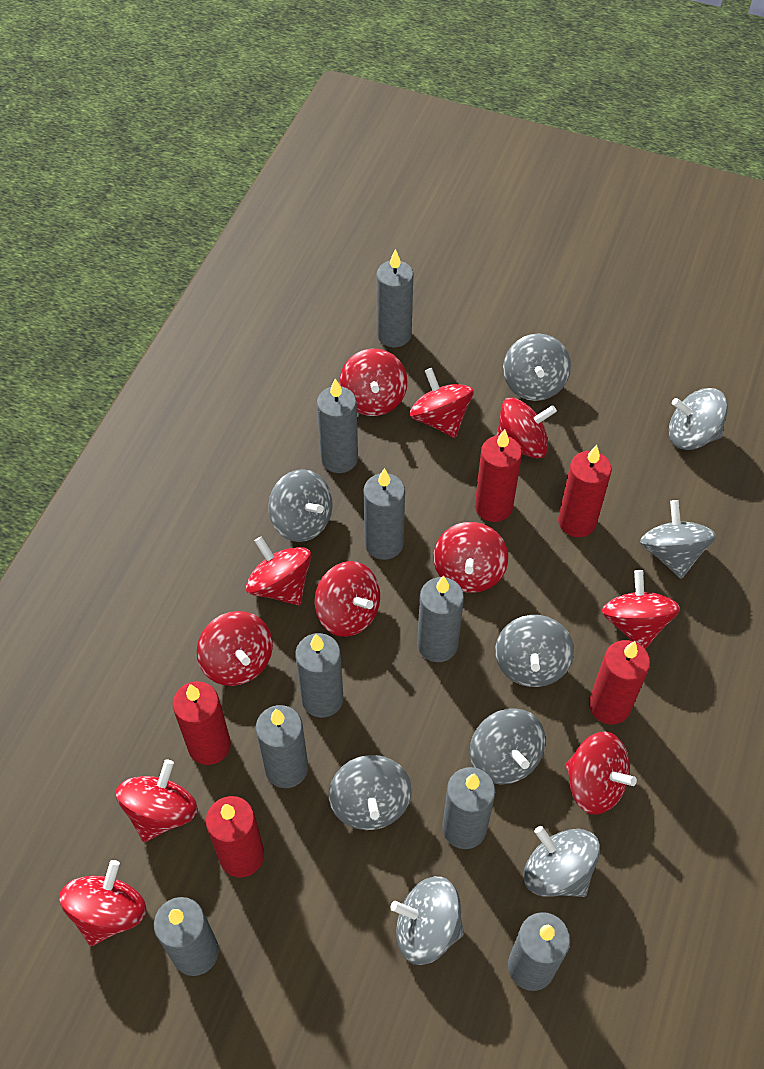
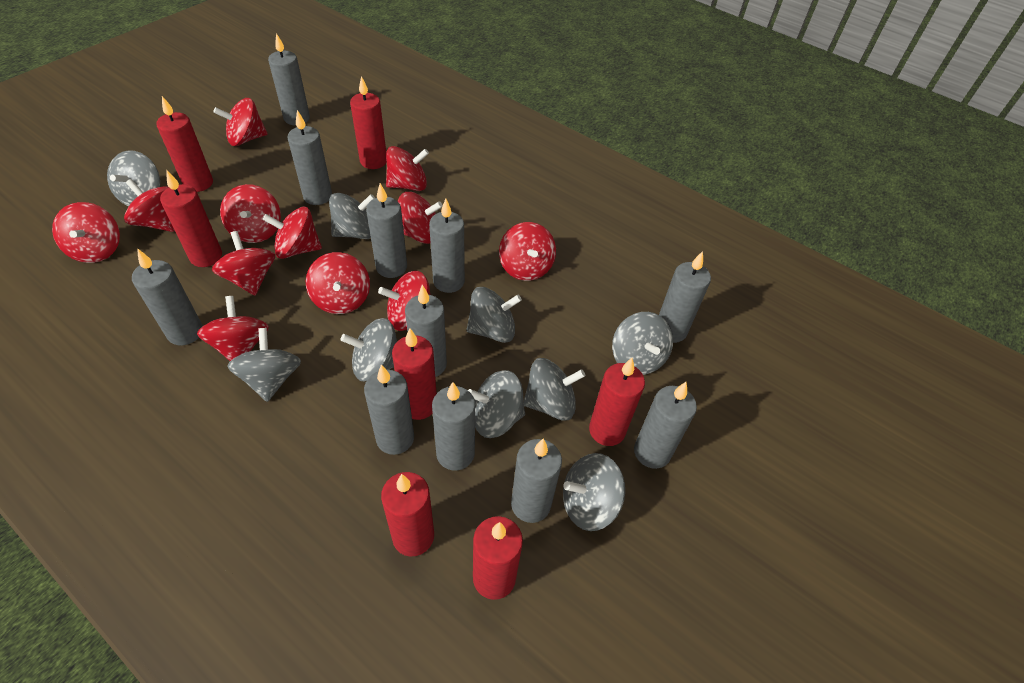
grey candle: 9 -> 11
red candle: 5 -> 7
red spinning top: 11 -> 12

